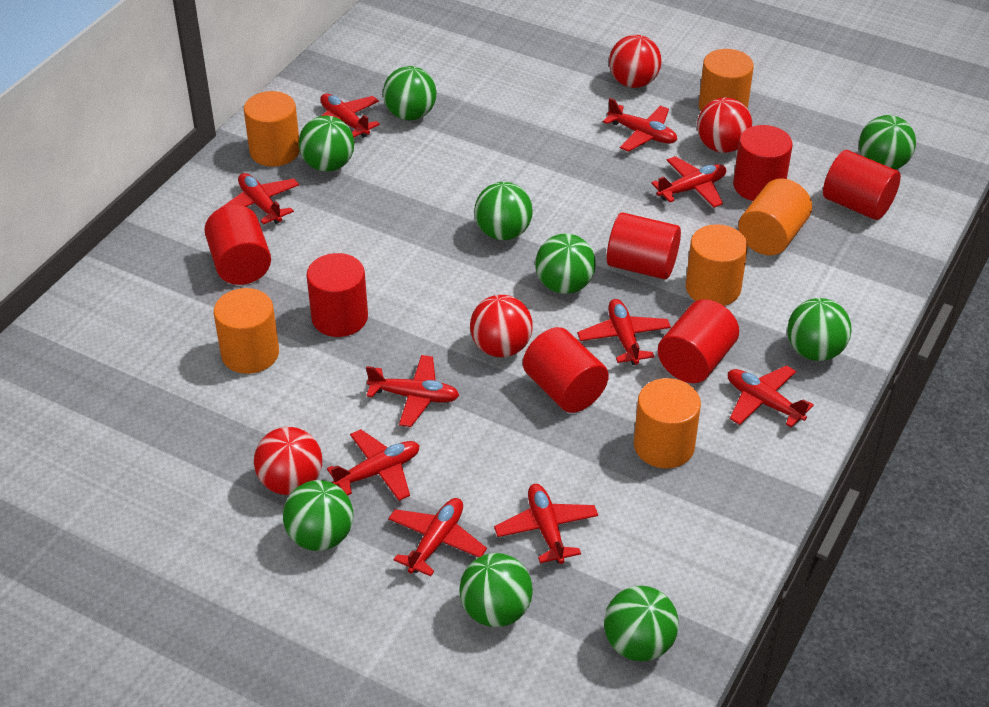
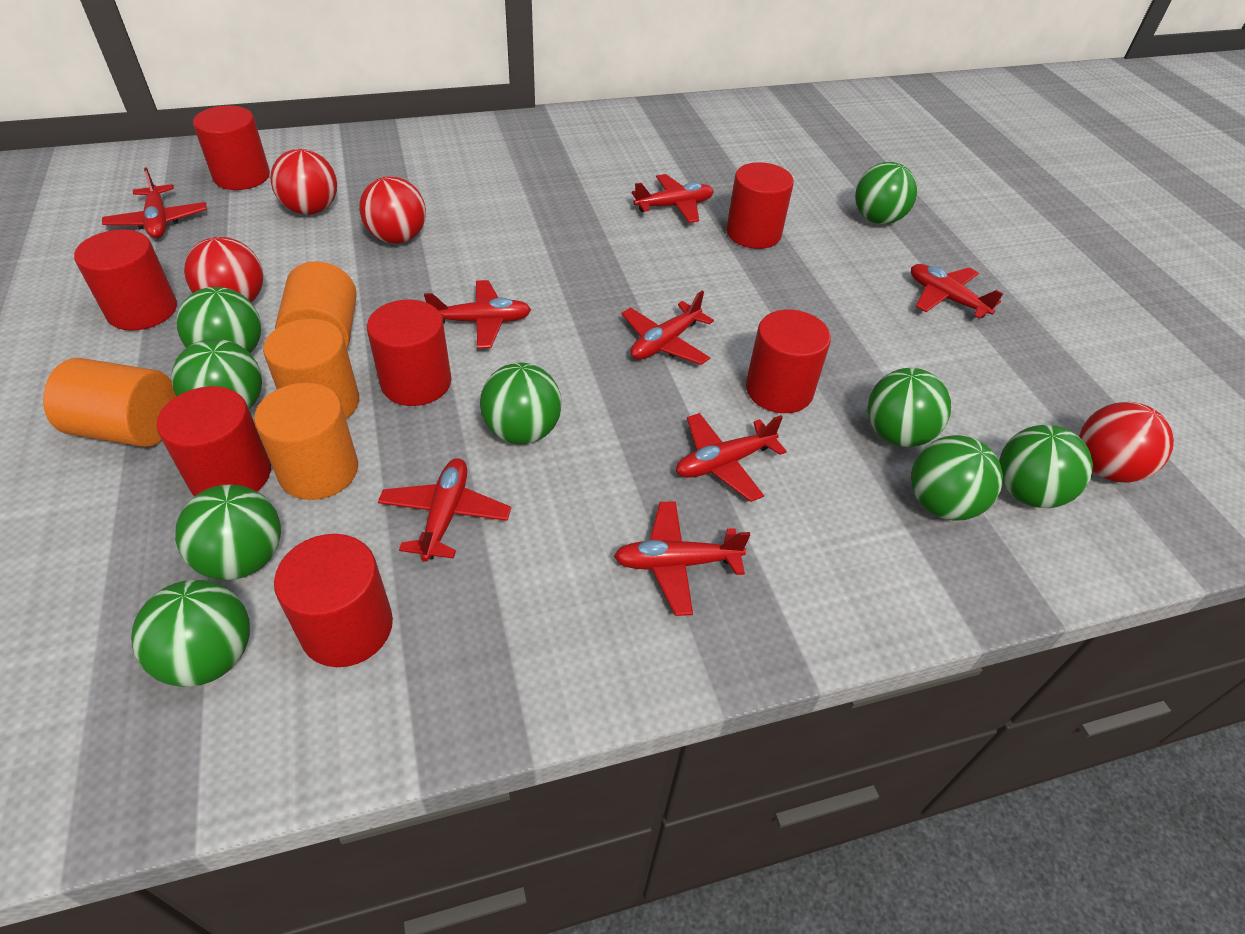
orange cylinder: 6 -> 4
red plane: 10 -> 8

